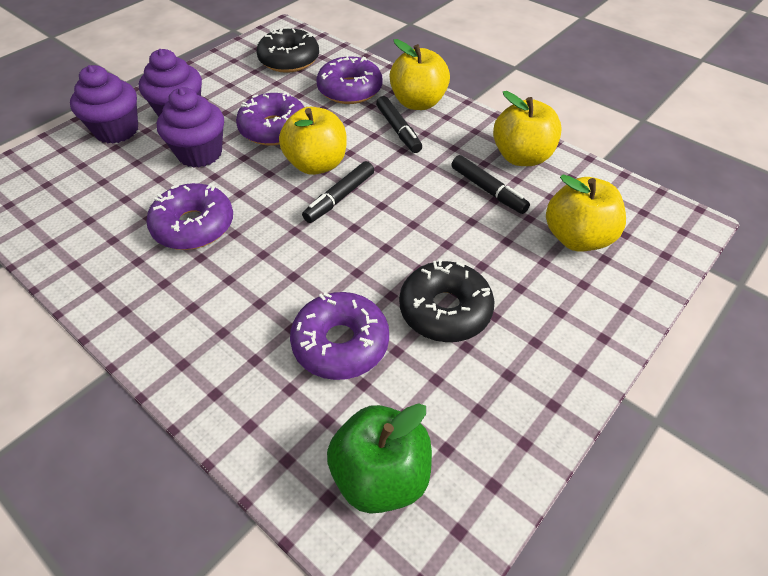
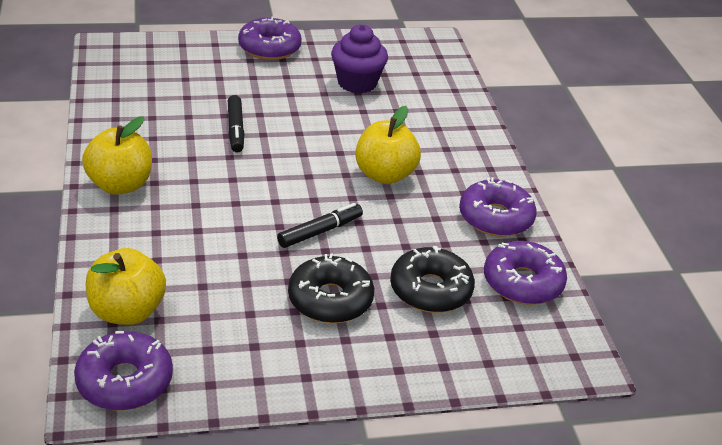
black marker: 3 -> 2
green apple: 1 -> 0
purple cupcake: 3 -> 1
yellow apple: 4 -> 3

